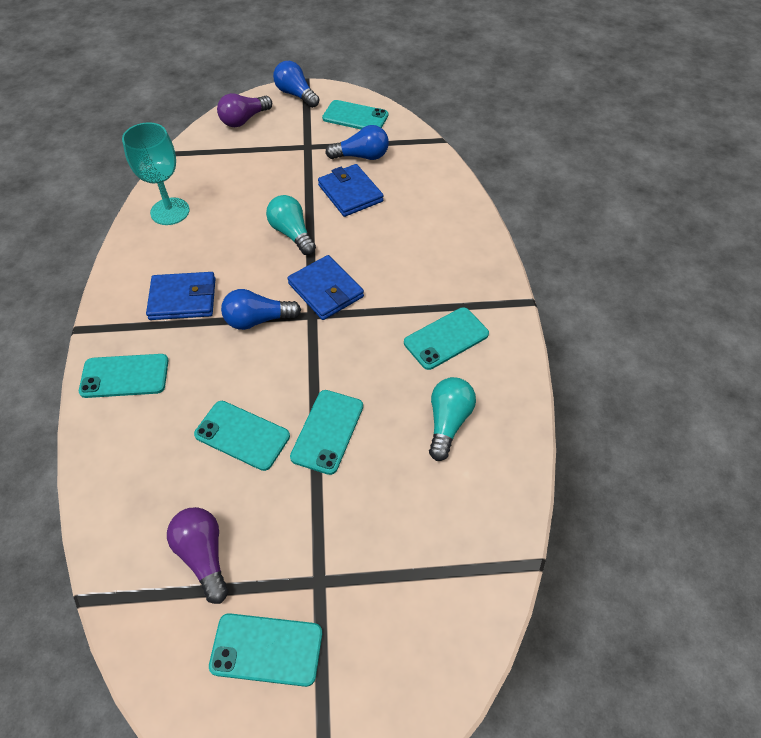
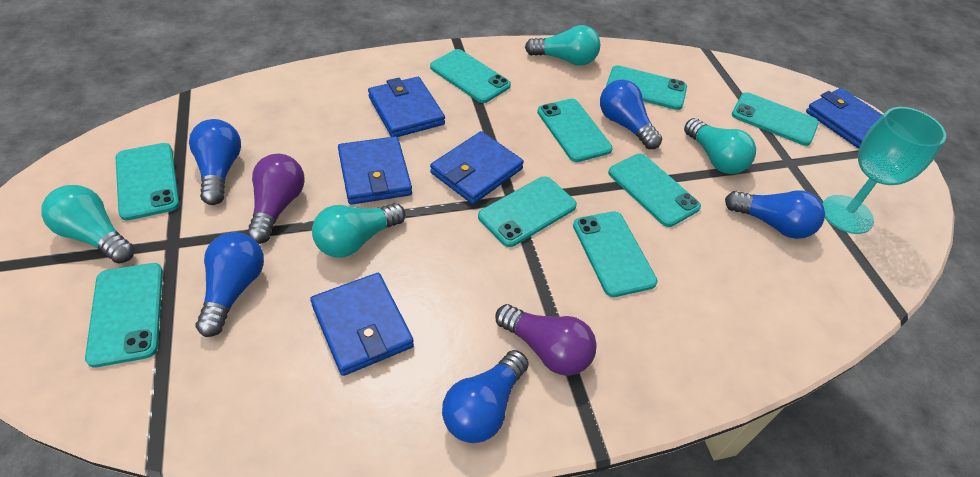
blue light bulb: 3 -> 5
blue wallet: 3 -> 5
turquoise light bulb: 2 -> 4
turquoise phone: 6 -> 9

